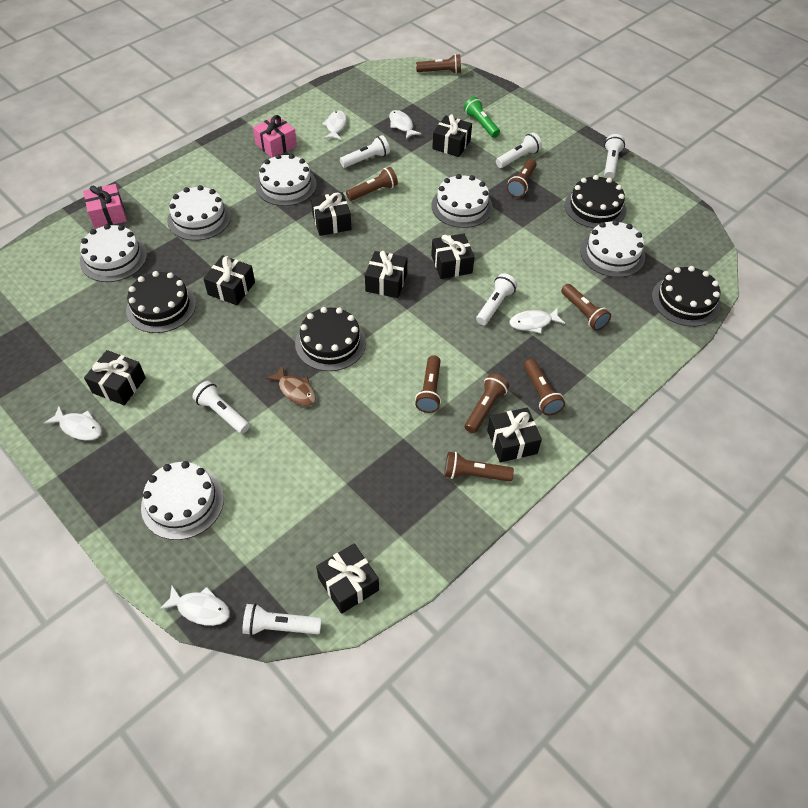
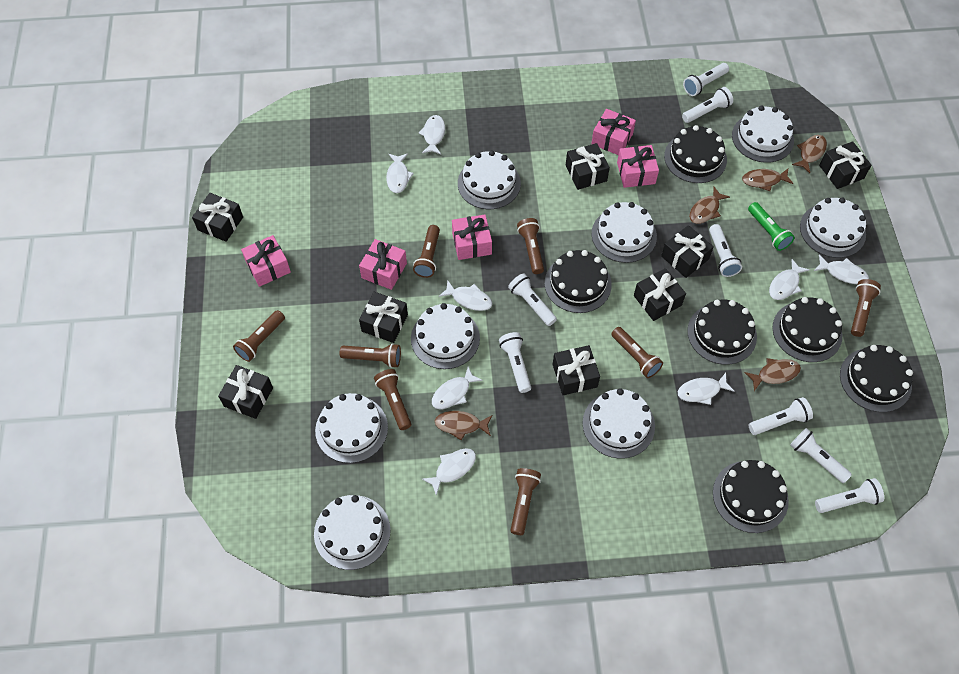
black cake: 4 -> 6
brown fish: 1 -> 5
pink gift: 2 -> 5
white cake: 6 -> 8
white fish: 5 -> 8
white flashlight: 6 -> 8

